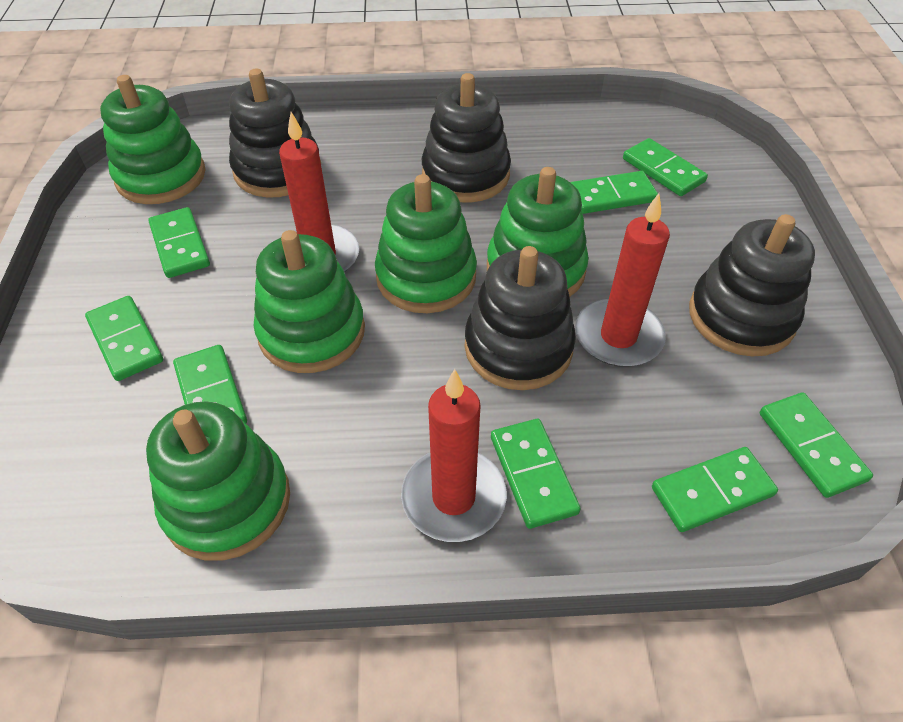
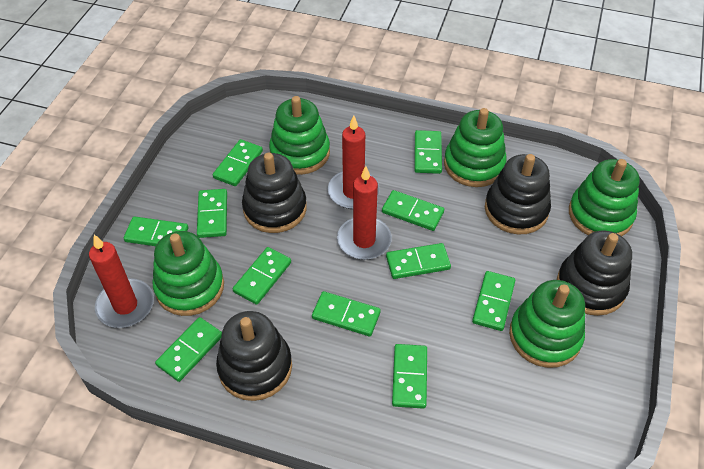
green domino: 8 -> 11

